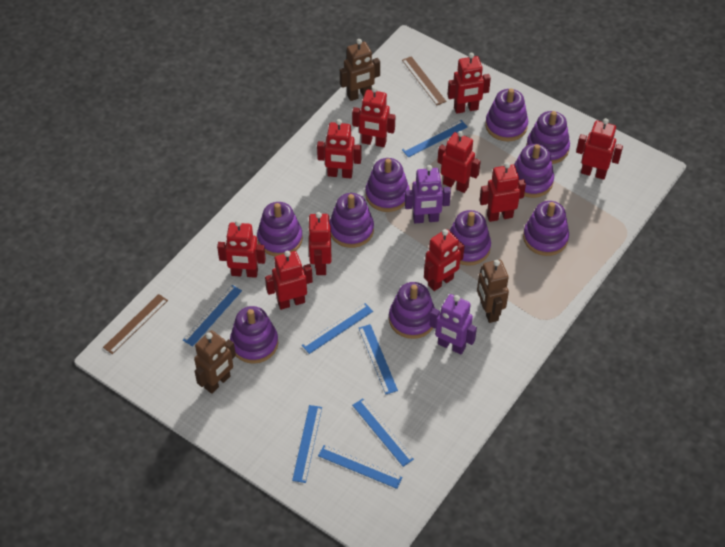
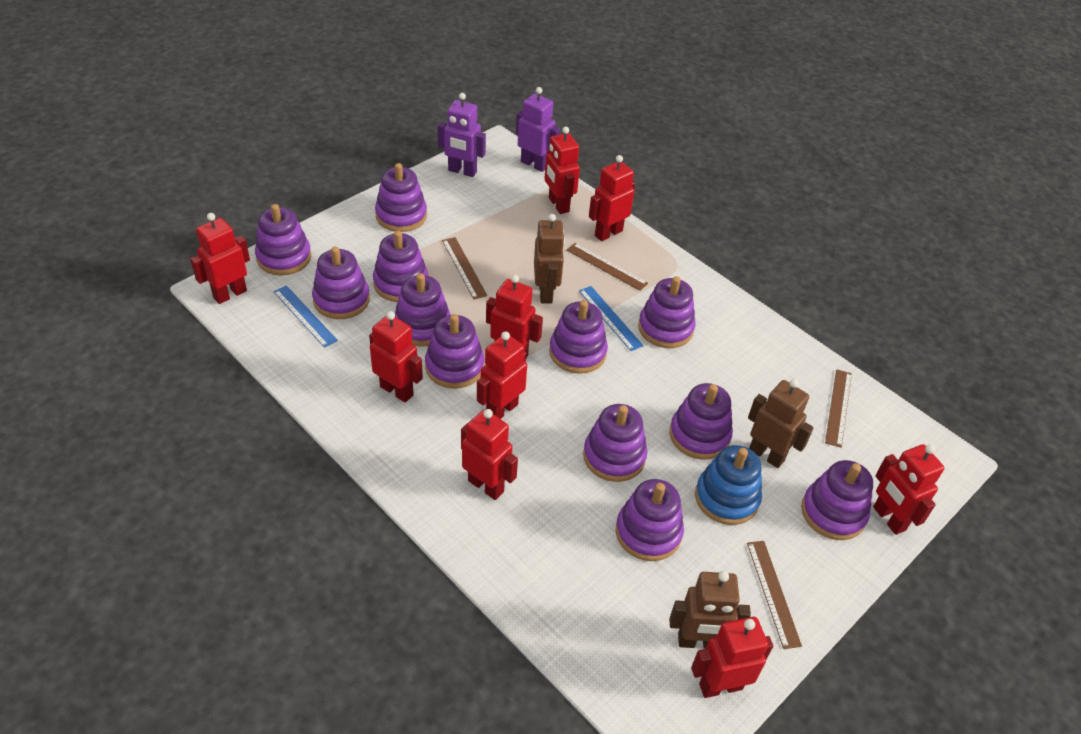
blue ruler: 7 -> 2
blue stacking toy: 0 -> 1
brown ruler: 2 -> 4
purple stacking toy: 10 -> 12
red robot: 10 -> 9

